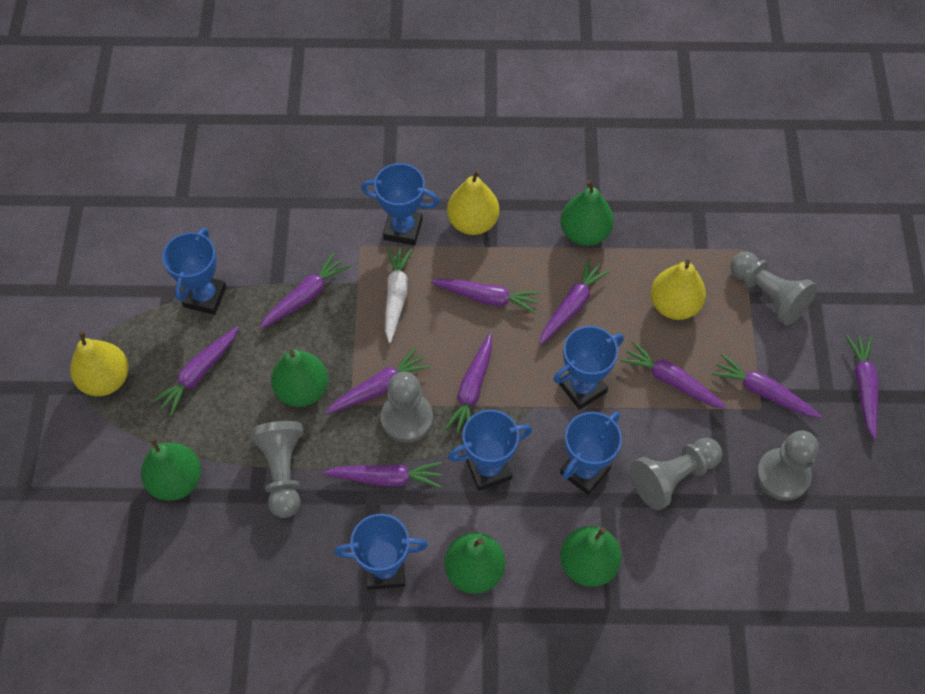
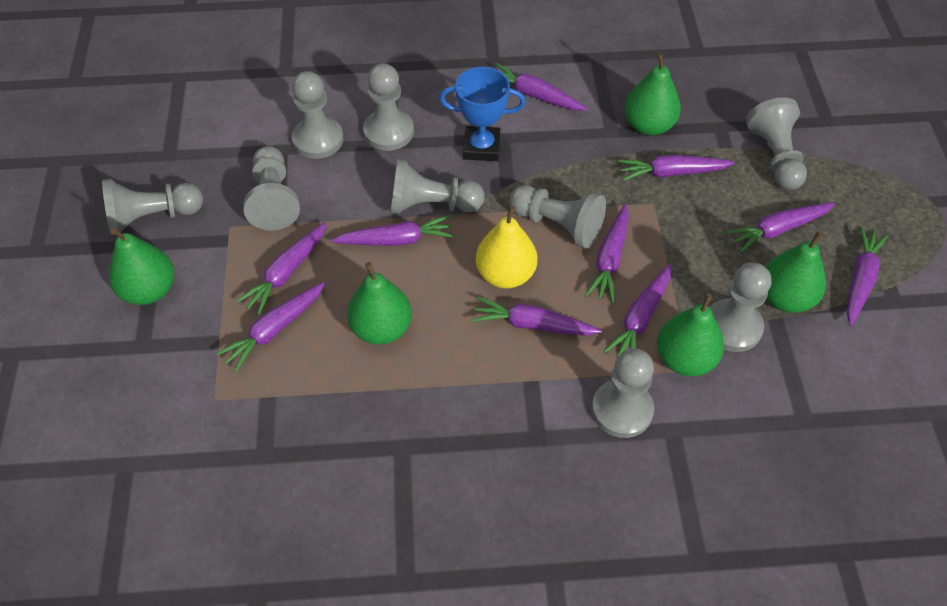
blue trophy: 6 -> 1
grey pawn: 5 -> 9
white carrot: 1 -> 0
yellow pear: 3 -> 1

